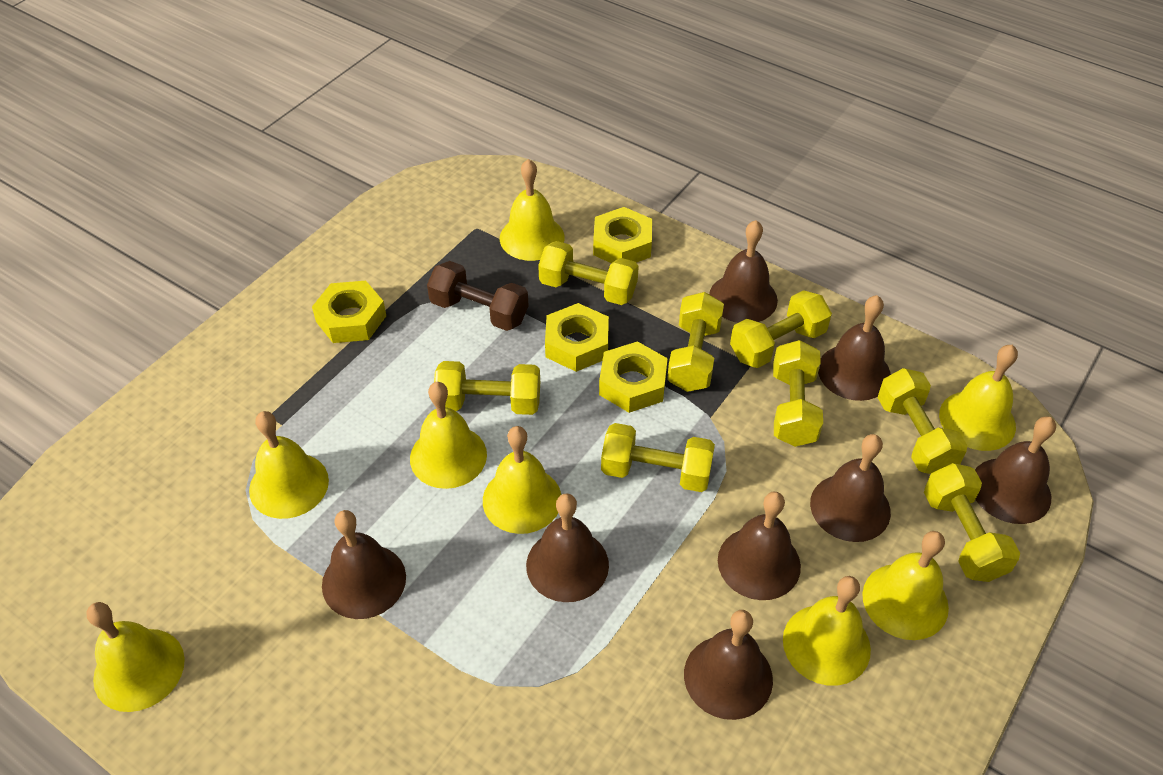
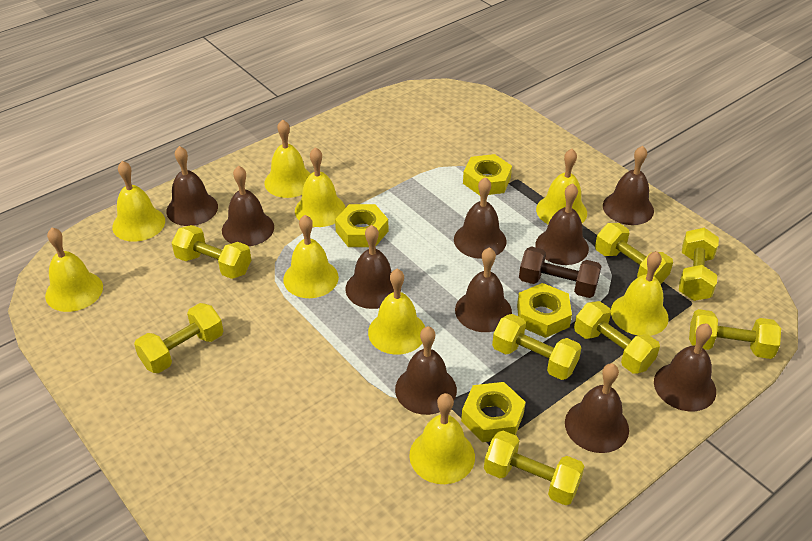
brown bell: 8 -> 10
yellow bell: 8 -> 9

